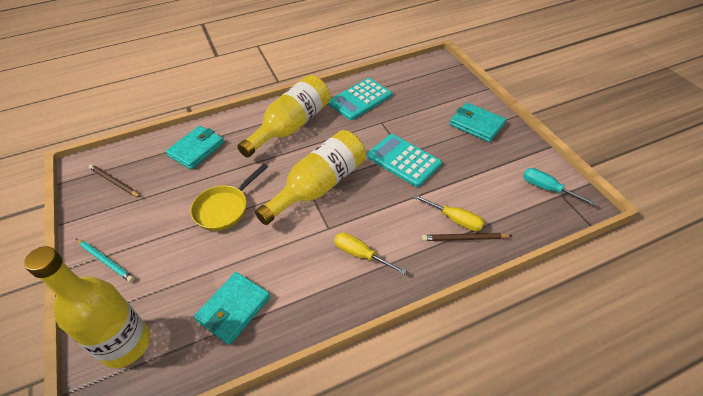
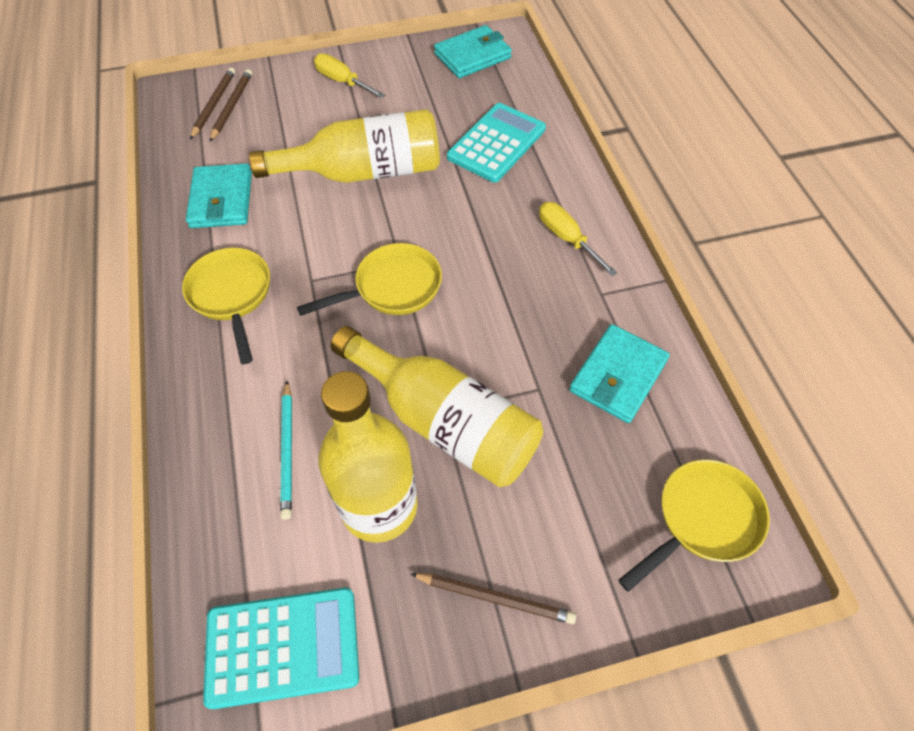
brown pencil: 2 -> 3
turquoise screwdriver: 1 -> 0
yellow pan: 1 -> 3

